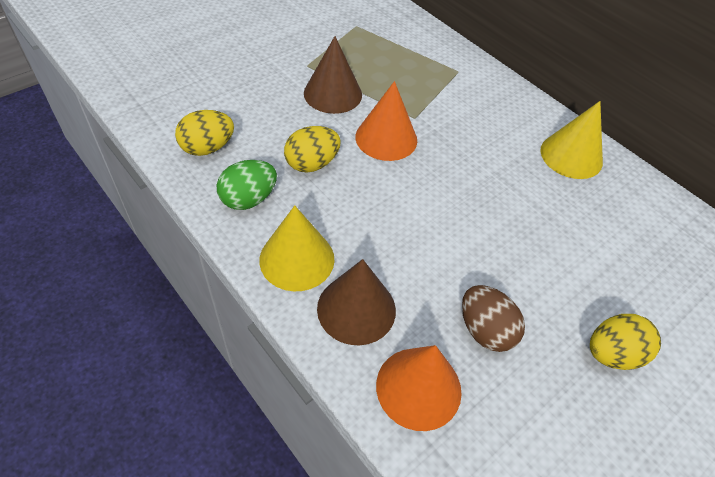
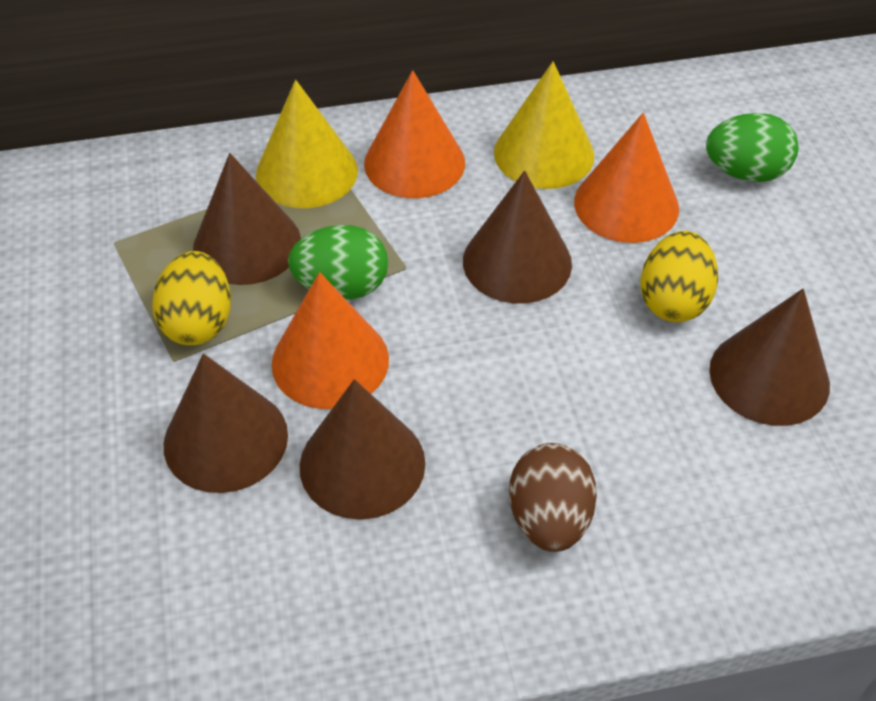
brown cone: 2 -> 5
green egg: 1 -> 2
orange cone: 2 -> 3
yellow egg: 3 -> 2

